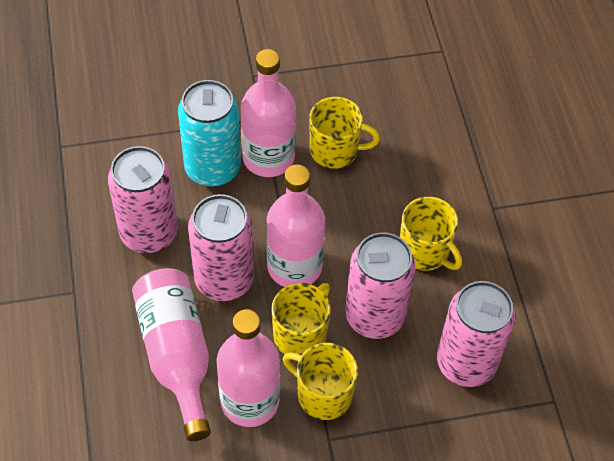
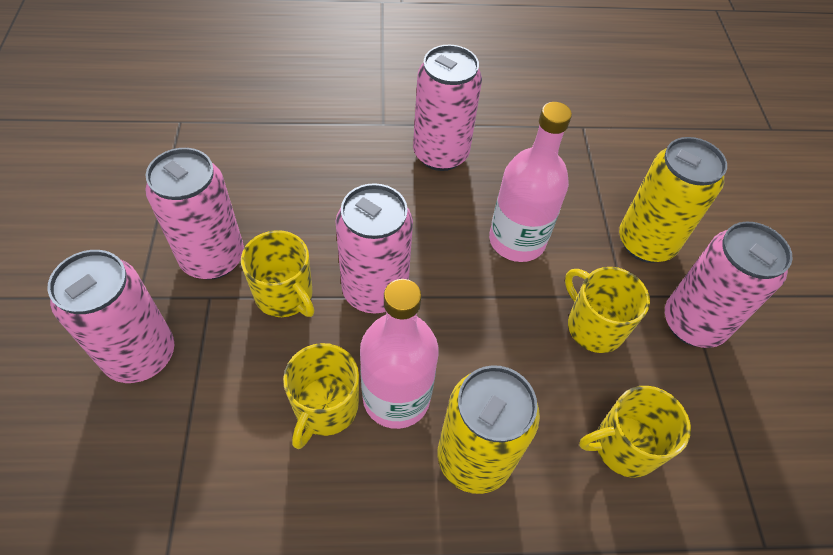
pink bottle: 4 -> 2
pink can: 4 -> 5
turquoise can: 1 -> 0
yellow can: 0 -> 2

